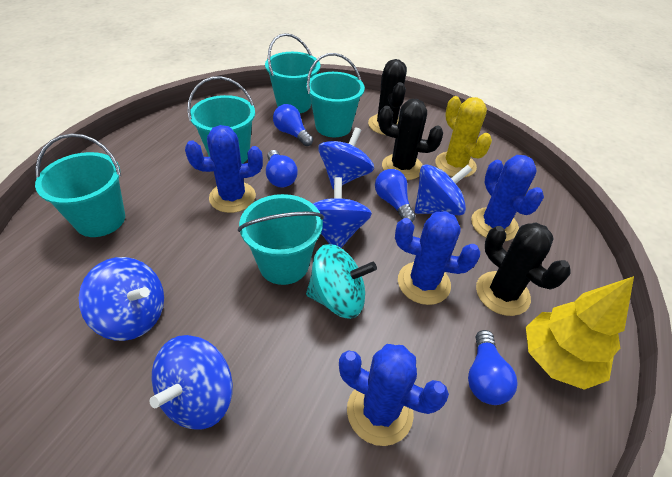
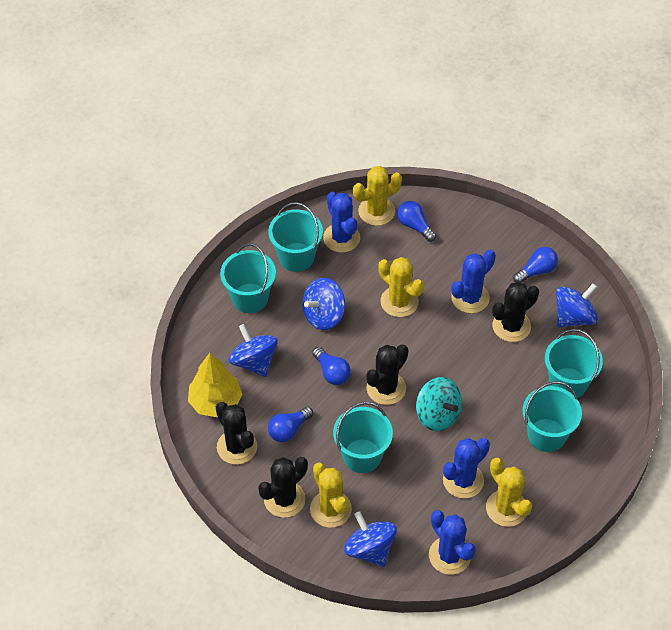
black cactus: 3 -> 4
blue spinning top: 5 -> 4
yellow cactus: 1 -> 4

